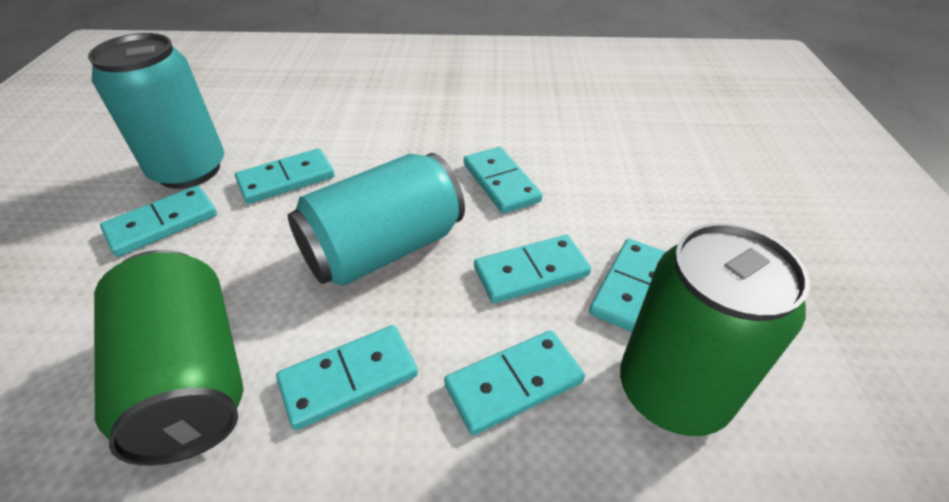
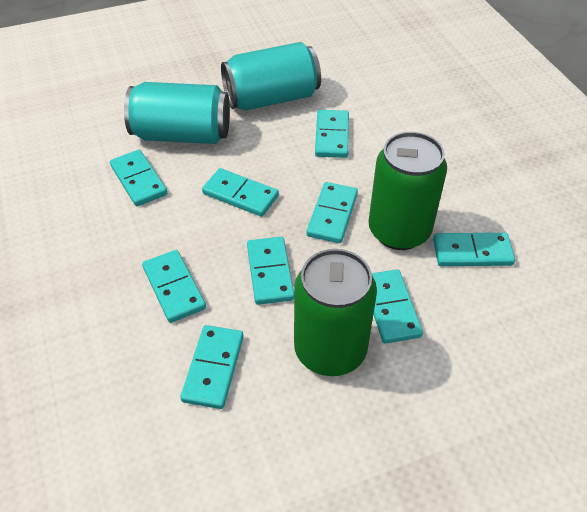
turquoise domino: 7 -> 9

